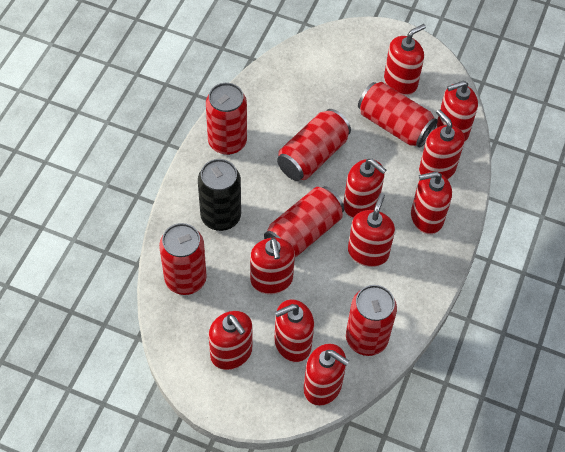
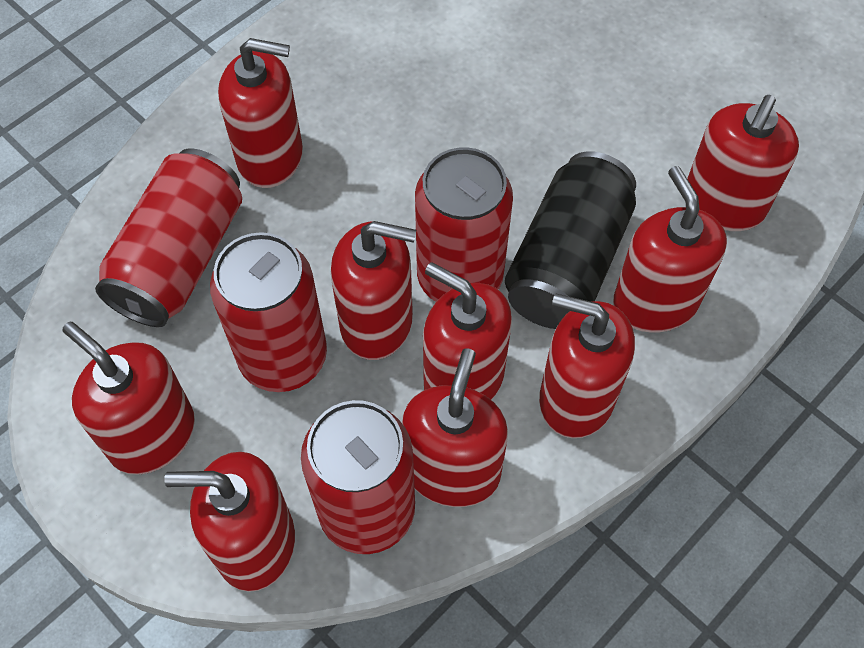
red can: 6 -> 4
red soap dispenser: 10 -> 9

